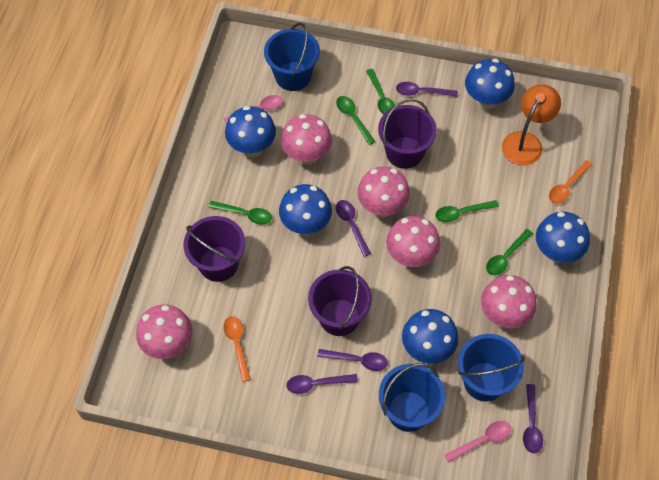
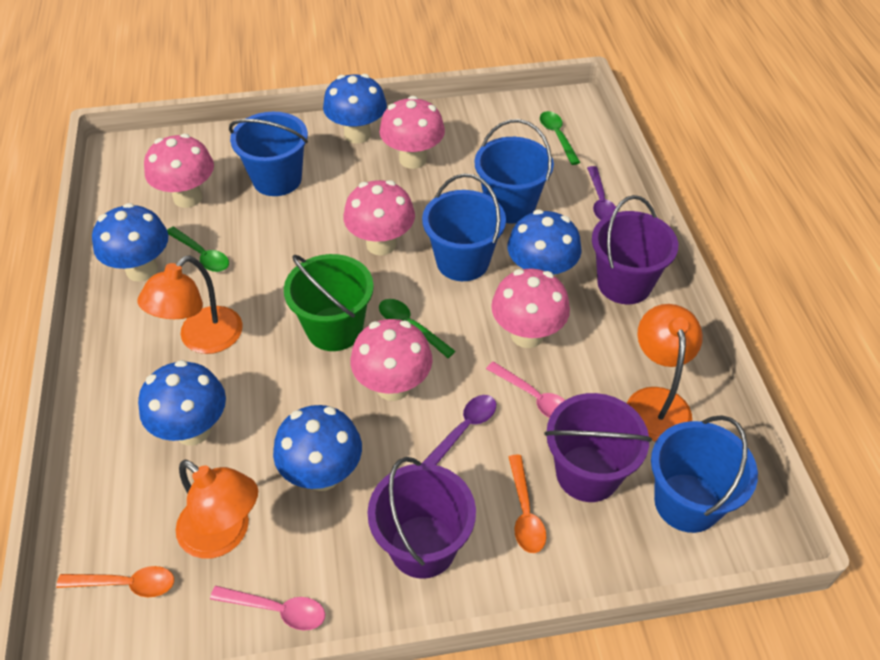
blue bucket: 3 -> 4
green bucket: 0 -> 1
green spoon: 5 -> 3
orange lamp: 1 -> 3
purple spoon: 5 -> 2

